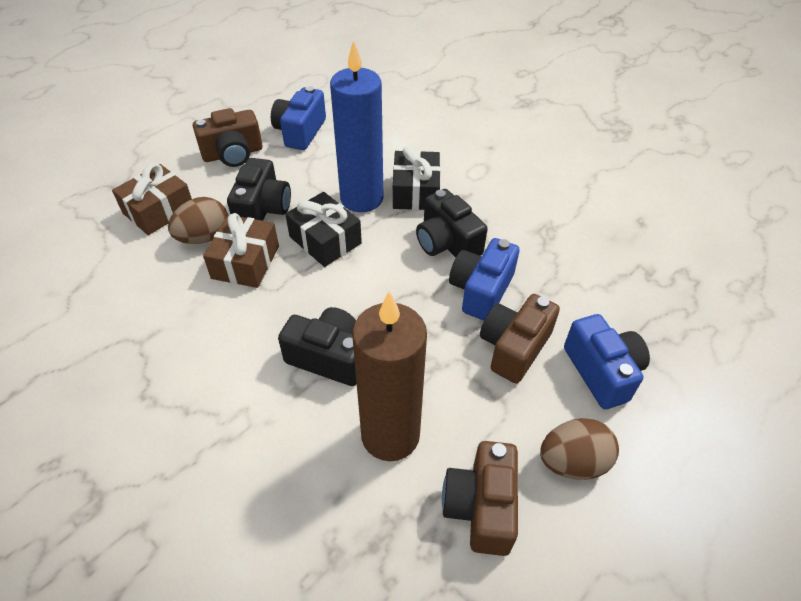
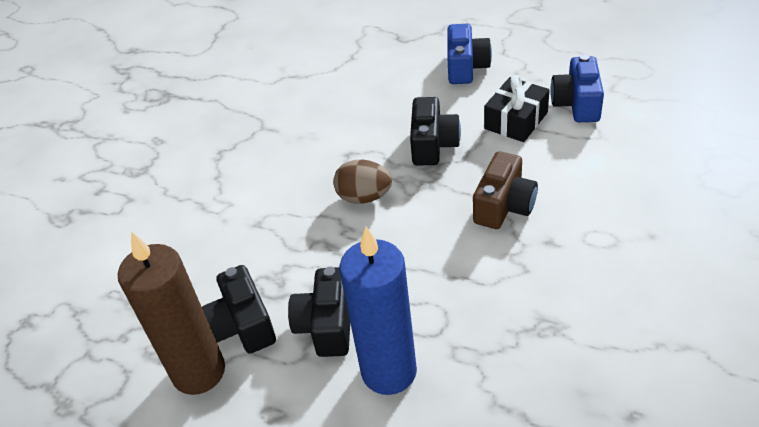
black gift: 2 -> 1
blue camera: 3 -> 2
brown camera: 3 -> 1
brown egg: 2 -> 1
brown gift: 2 -> 0

